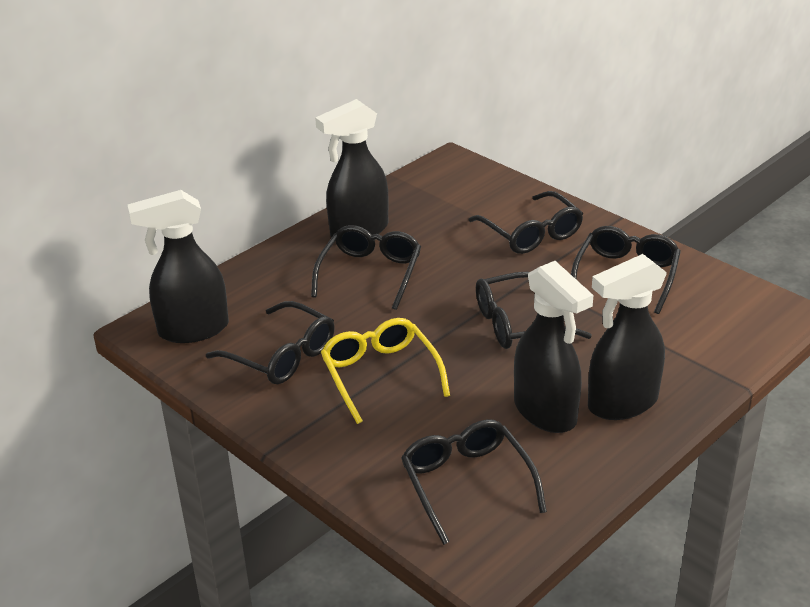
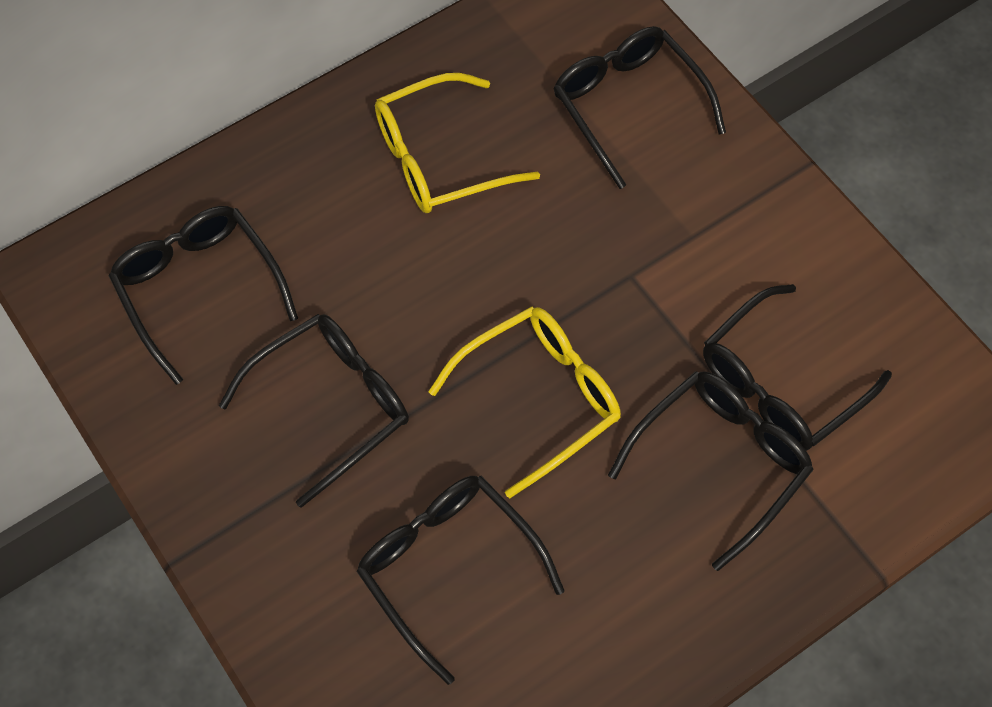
black spray bottle: 4 -> 0
yellow glasses: 1 -> 2

